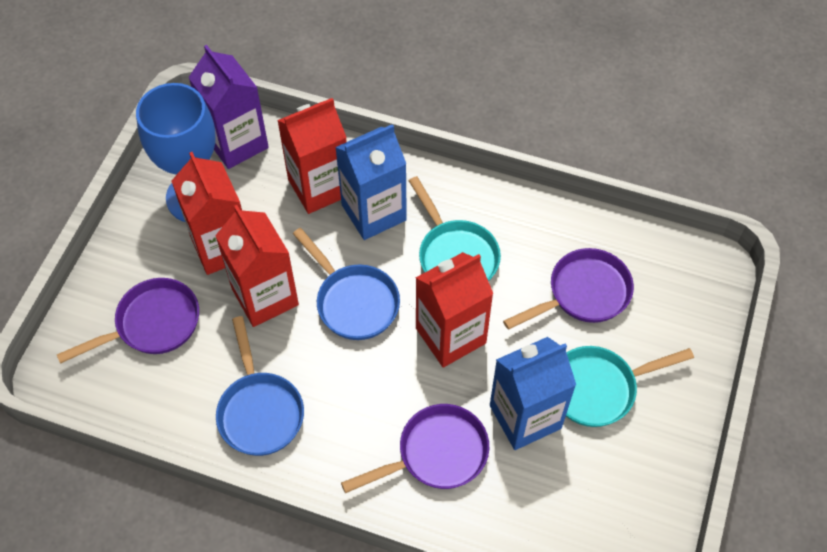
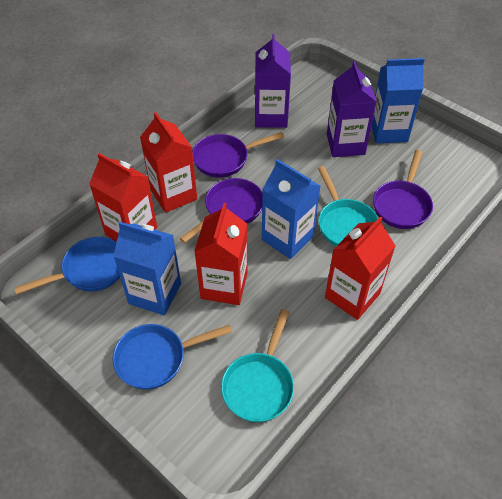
blue carton: 2 -> 3
blue goblet: 1 -> 0
purple carton: 1 -> 2

